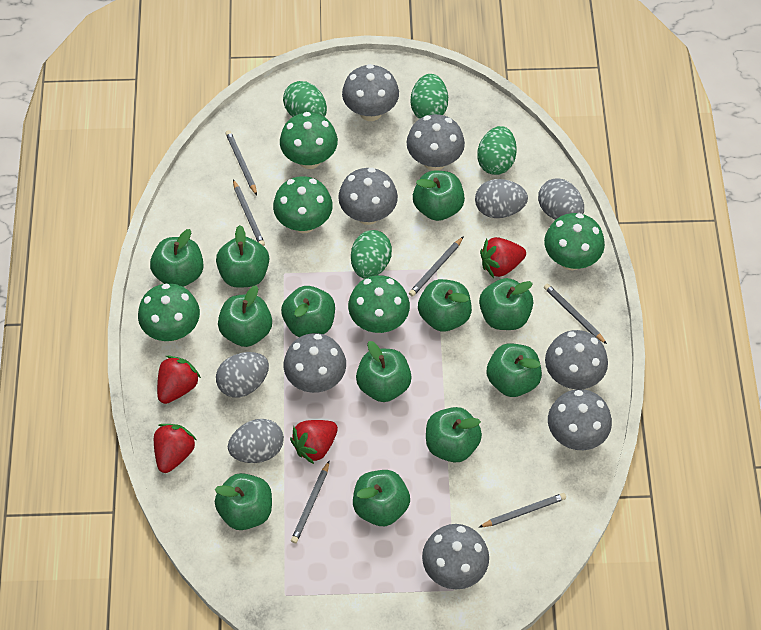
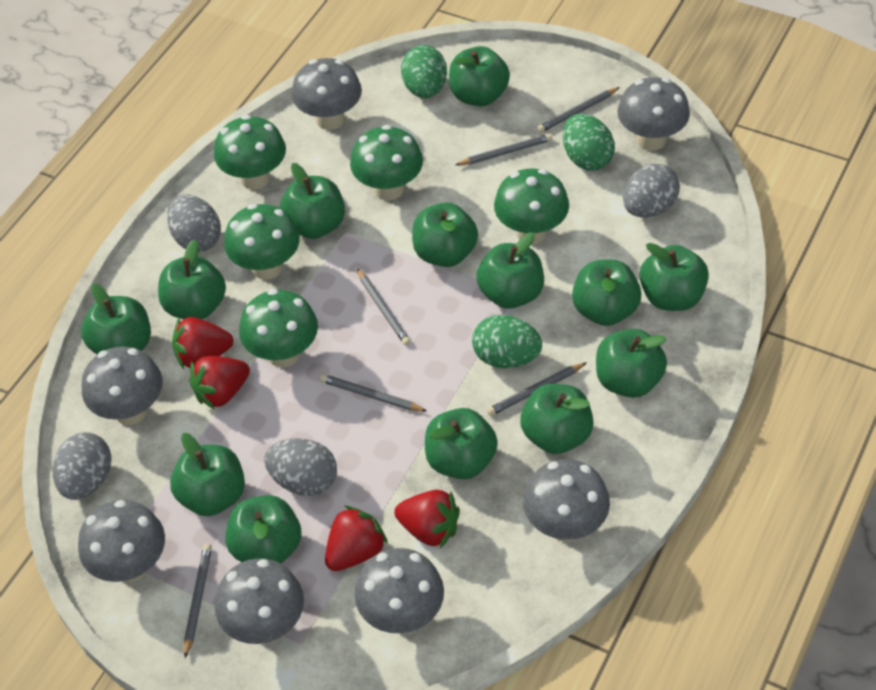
green apple: 12 -> 13
green egg: 4 -> 3

